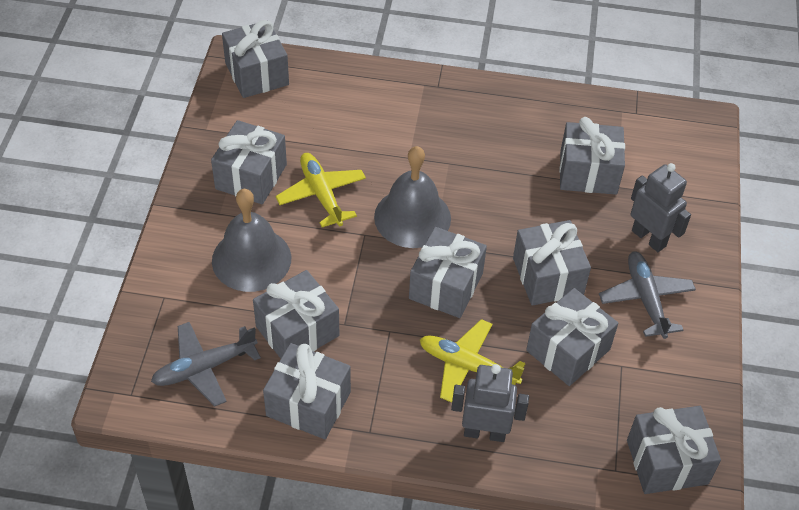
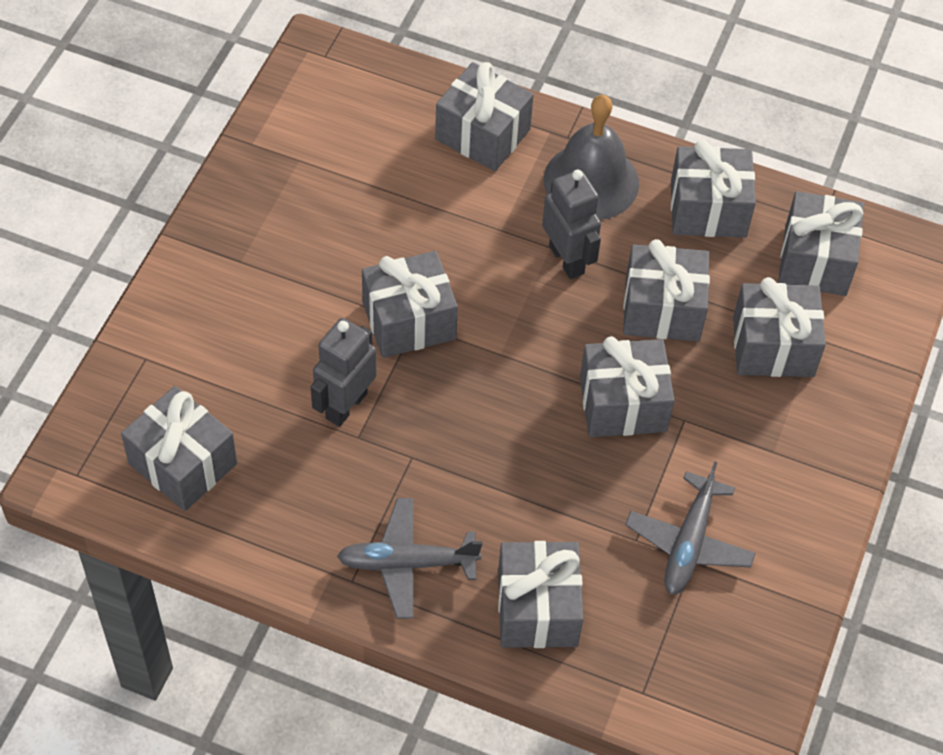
grey bell: 2 -> 1
yellow plane: 2 -> 0

